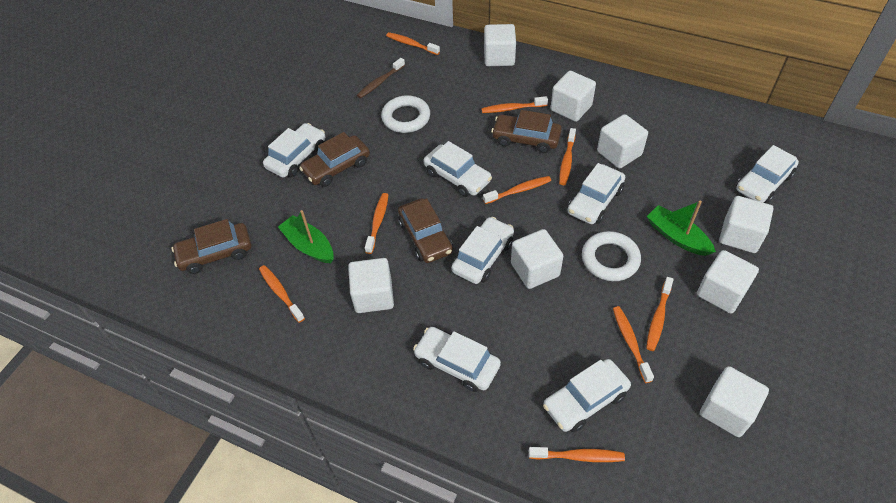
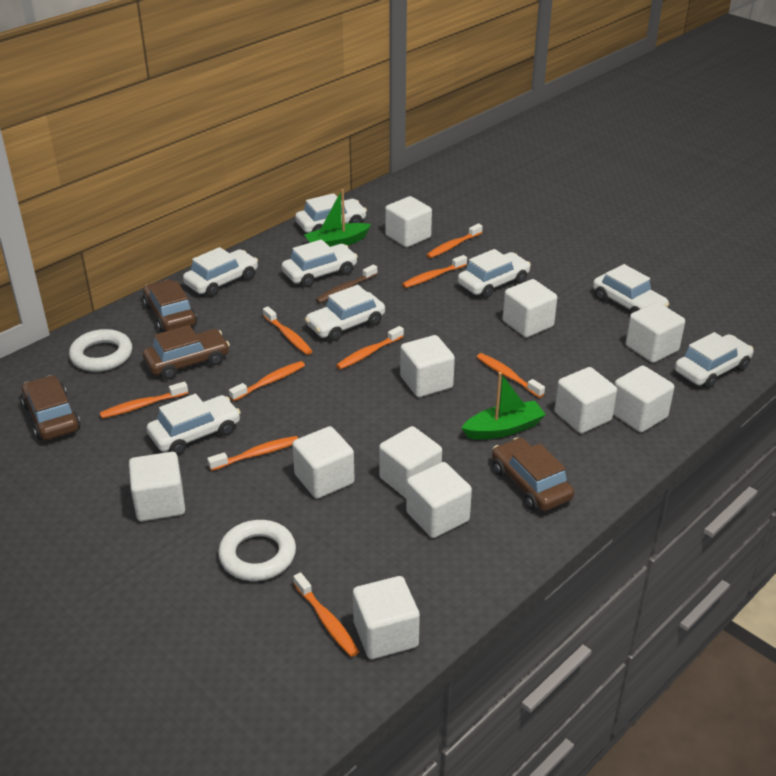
white car: 7 -> 8
white cube: 8 -> 11

